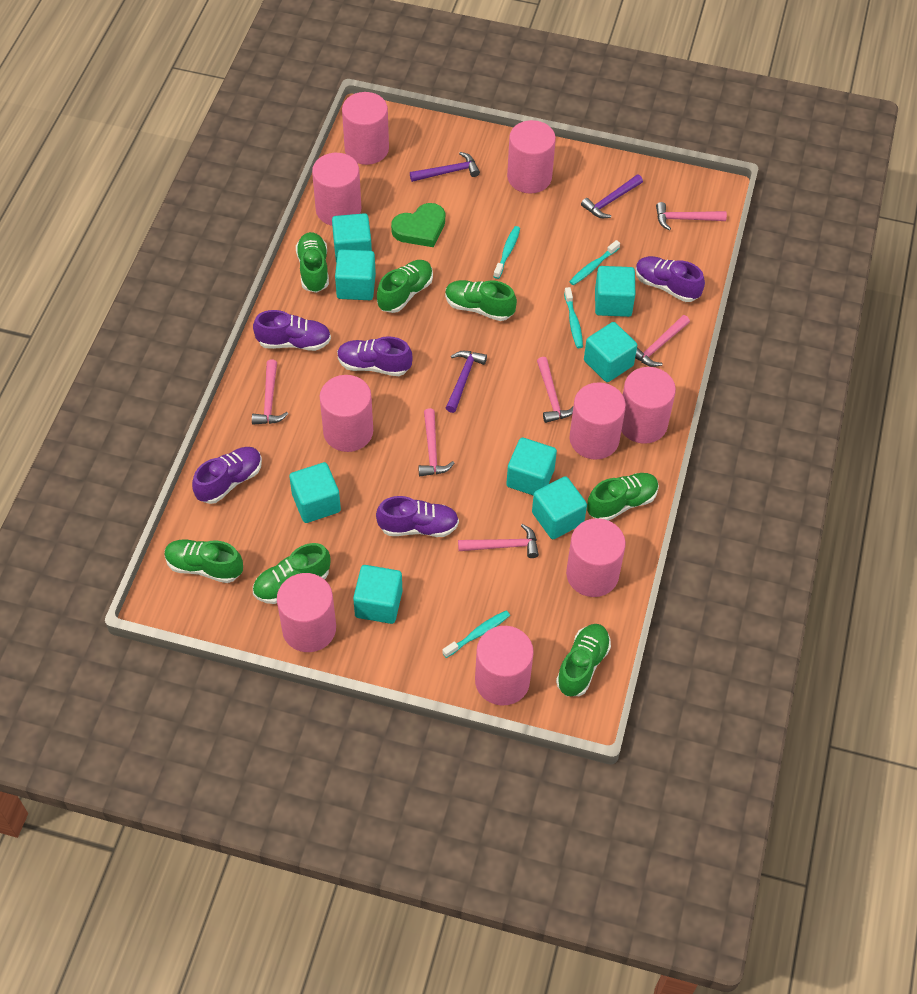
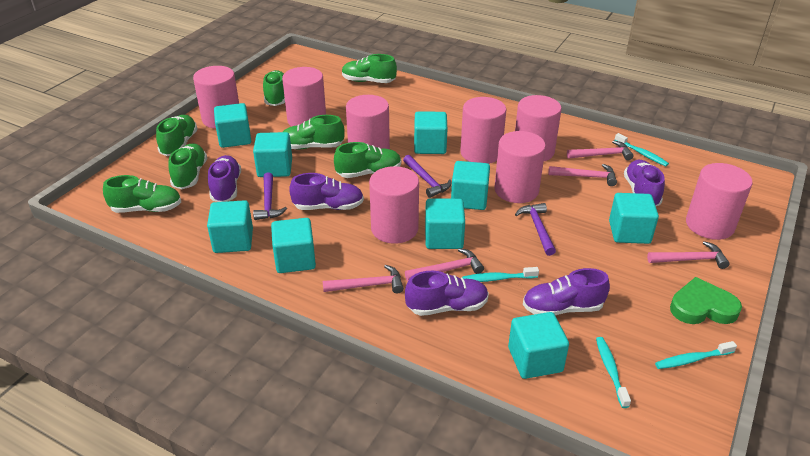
pink cylinder: 9 -> 8
pink hammer: 6 -> 5
turquoise cube: 8 -> 9

